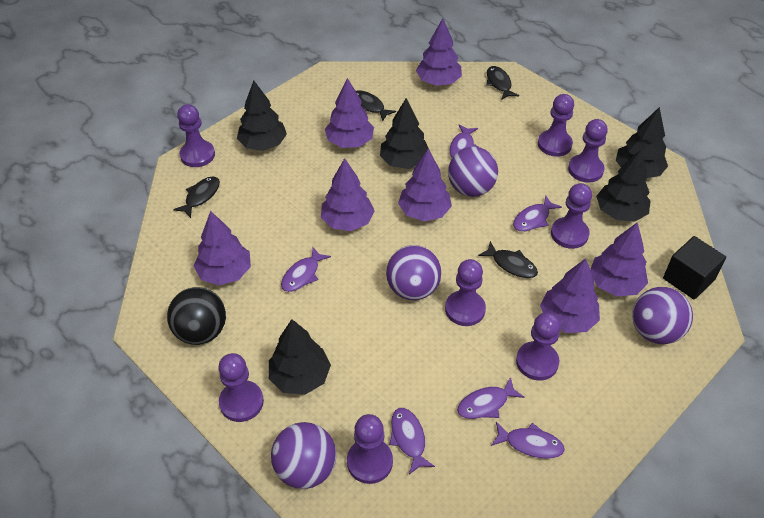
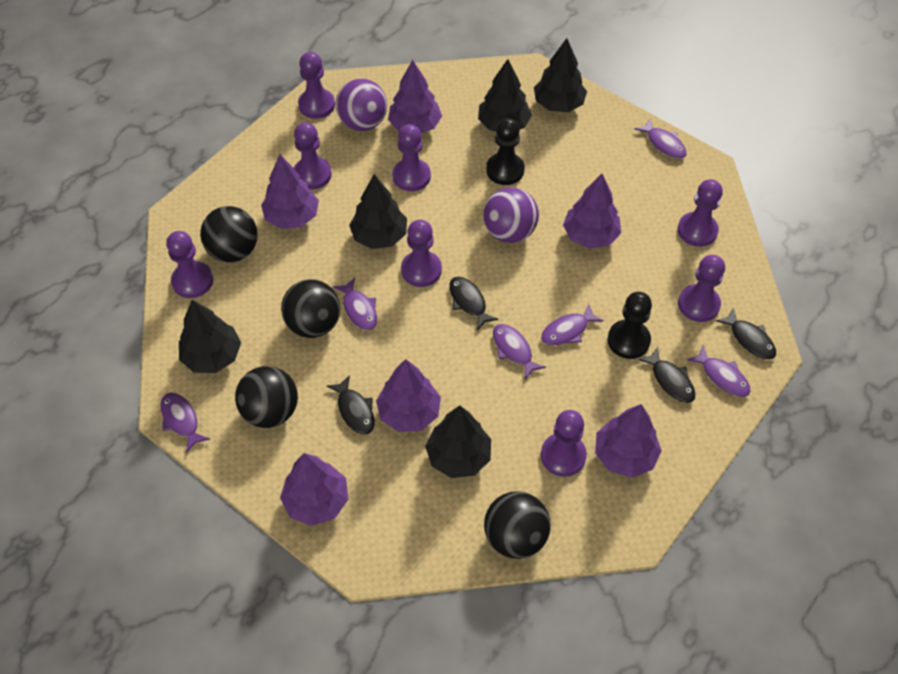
black ball: 1 -> 4
black cube: 1 -> 0
black pawn: 0 -> 2
purple ball: 4 -> 2
purple tree: 7 -> 6

